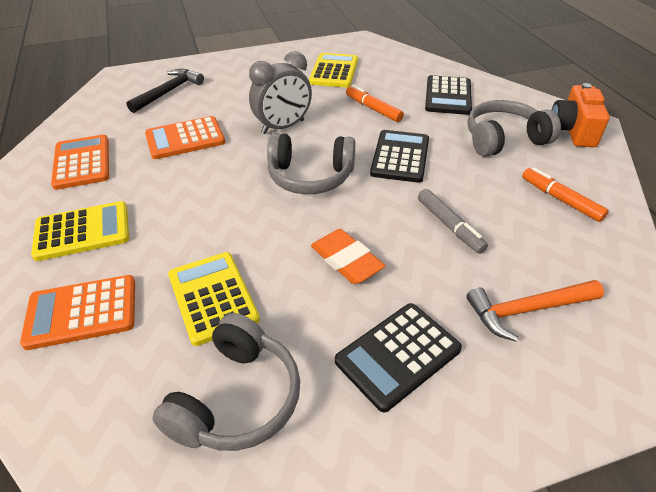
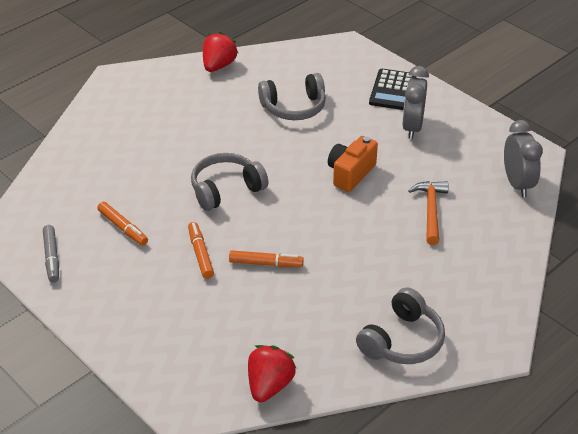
black calculator: 3 -> 1
black hammer: 1 -> 0
grey clock: 1 -> 2
orange calculator: 3 -> 0
orange eraser: 1 -> 0
orange marker: 2 -> 3
red strawberry: 0 -> 2
yellow calculator: 3 -> 0

